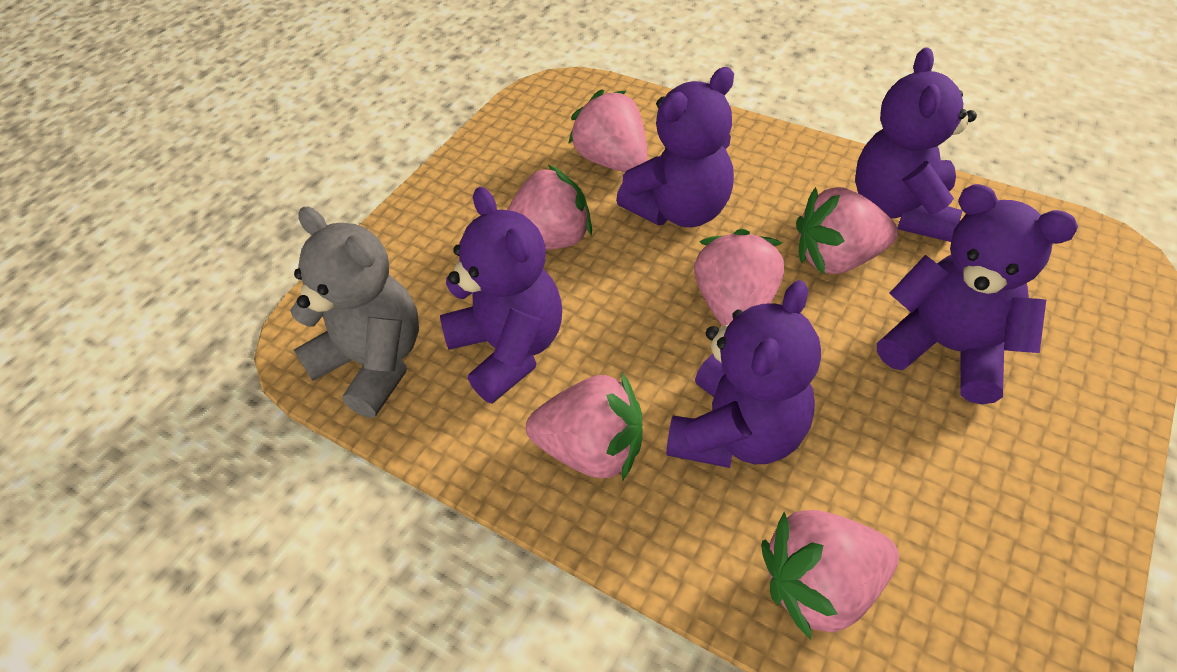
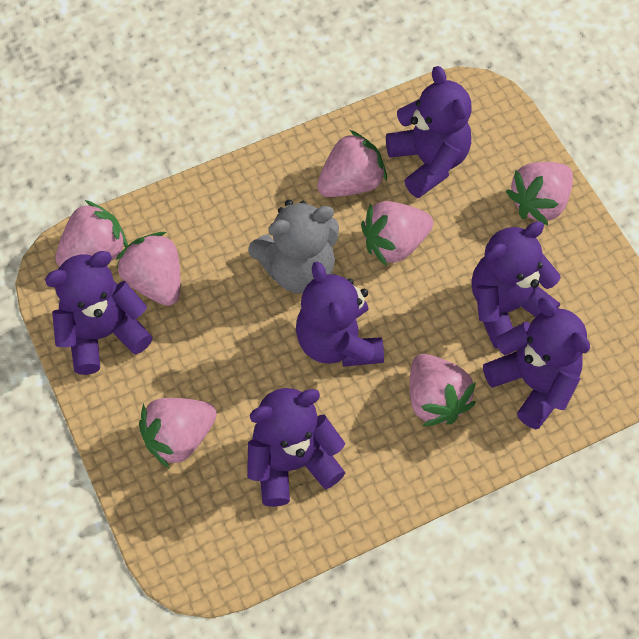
pink strawberry: 6 -> 7
purple teddy bear: 5 -> 6

